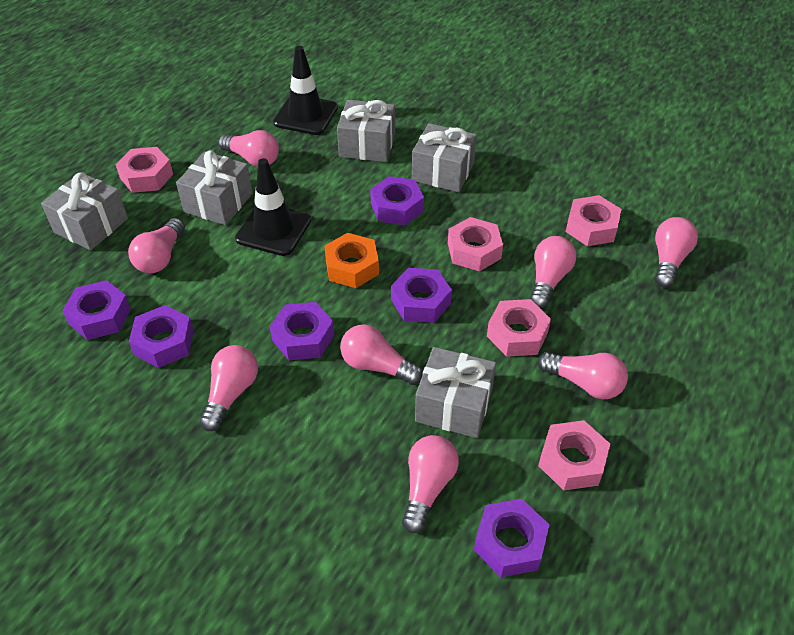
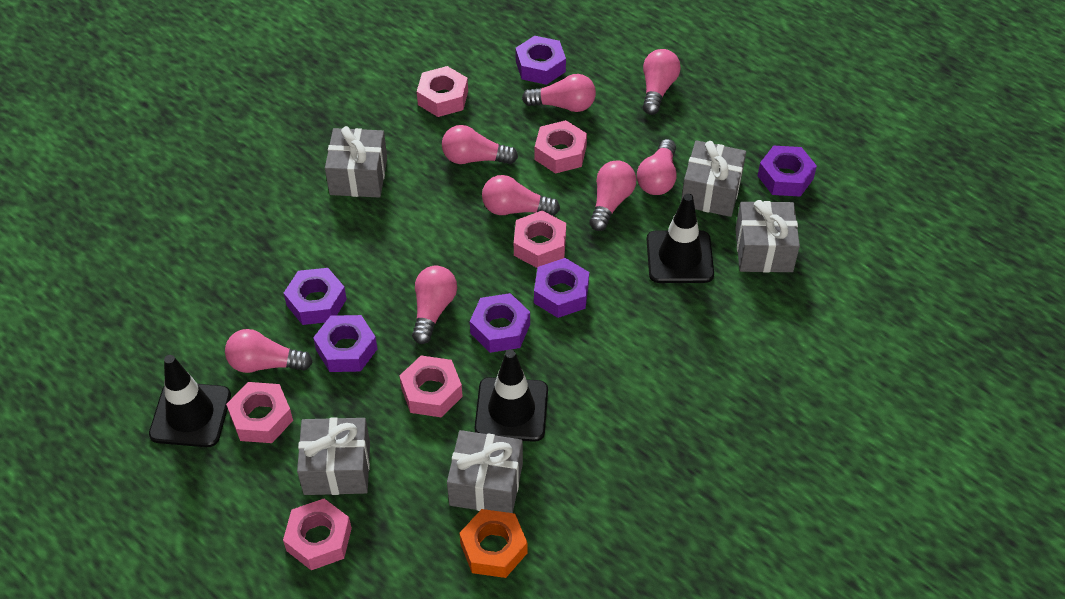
black traffic cone: 2 -> 3
pink nut: 5 -> 6

